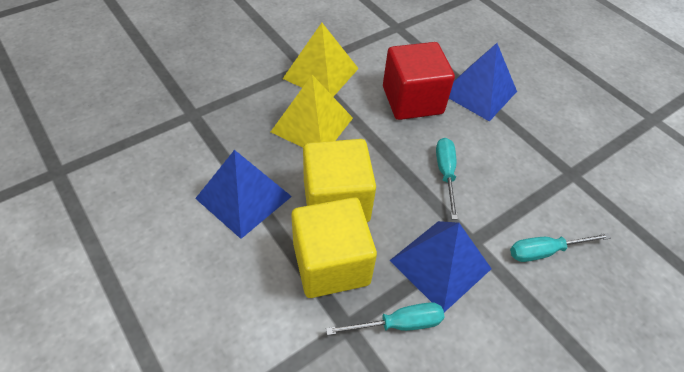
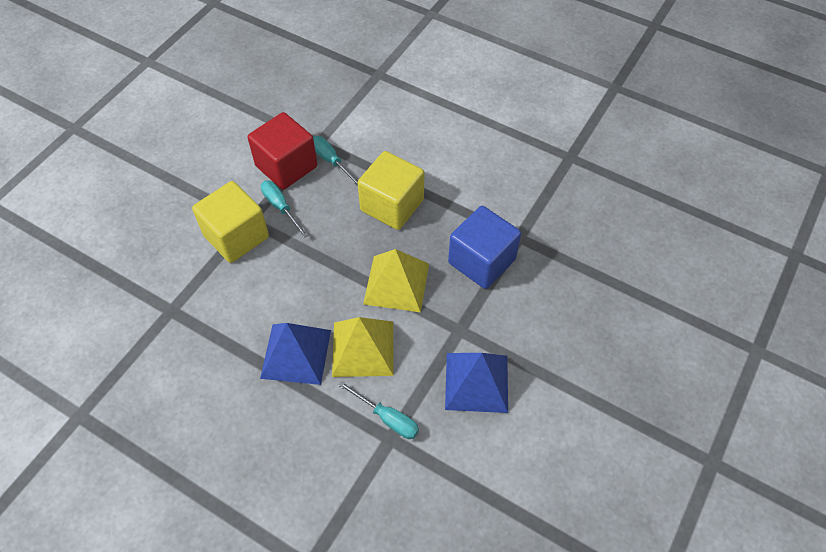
blue cube: 0 -> 1
blue pyramid: 3 -> 2

